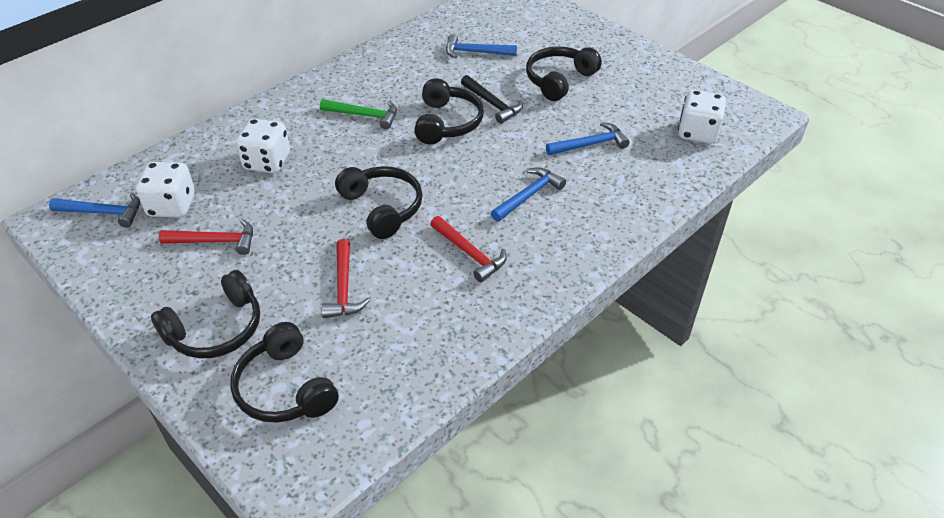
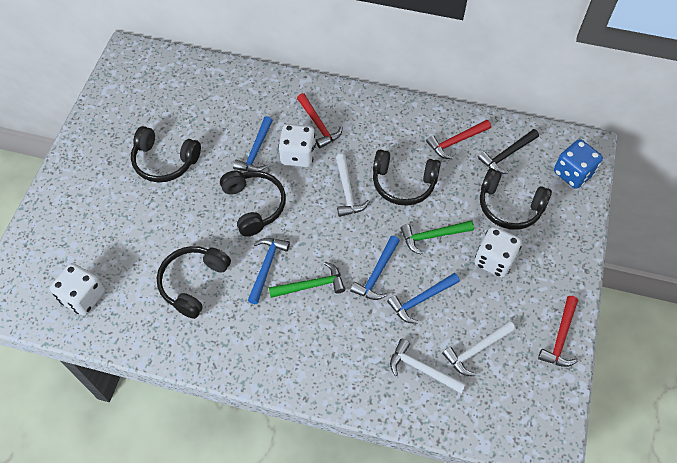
blue dice: 0 -> 1
green hammer: 1 -> 2
white hammer: 0 -> 3

